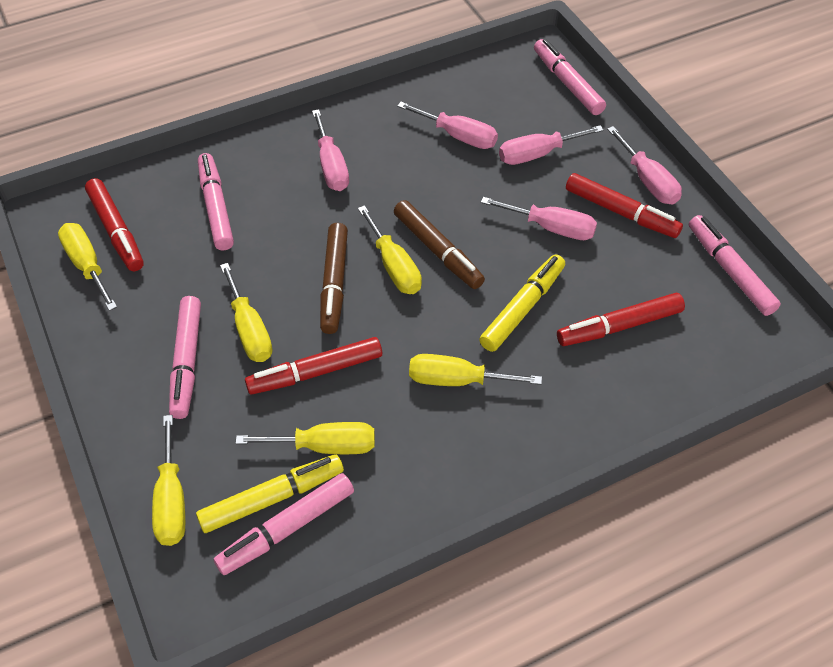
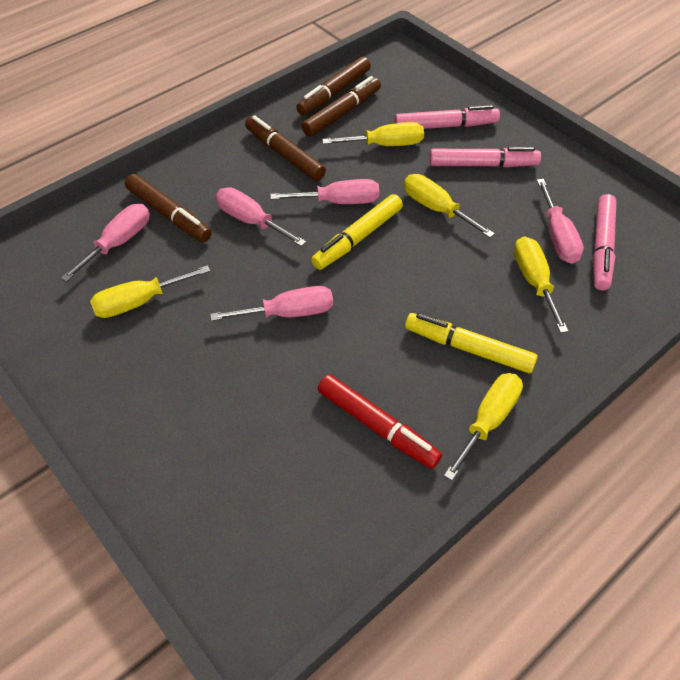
brown marker: 2 -> 4
pink marker: 5 -> 3
red marker: 4 -> 1
yellow screwdriver: 6 -> 5

